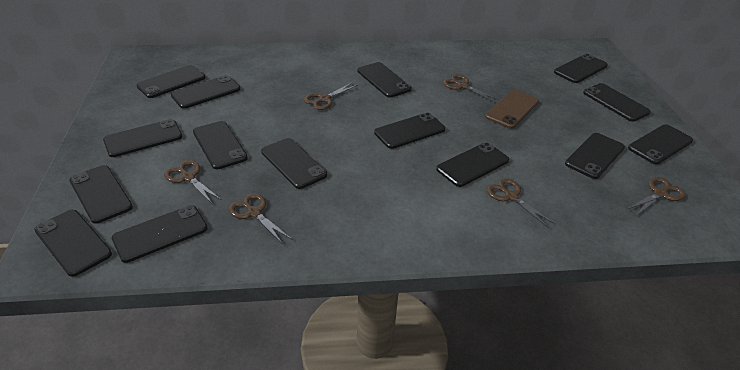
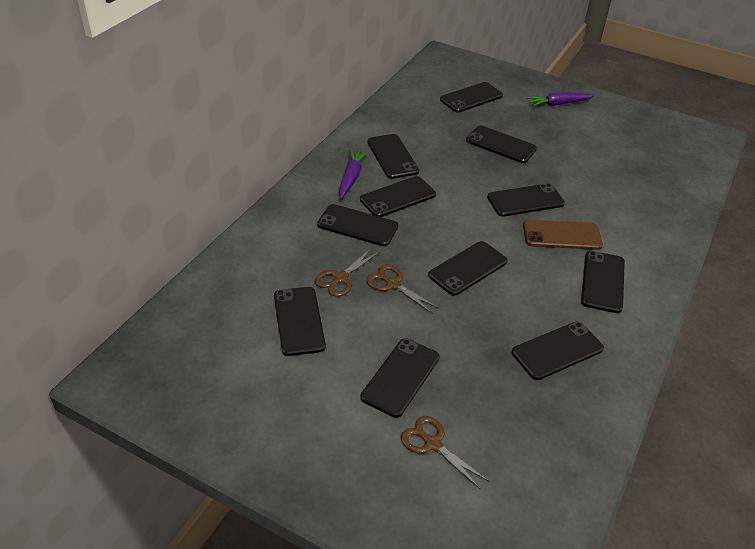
black phone: 15 -> 11
brown scissors: 6 -> 3
purple carrot: 0 -> 2

